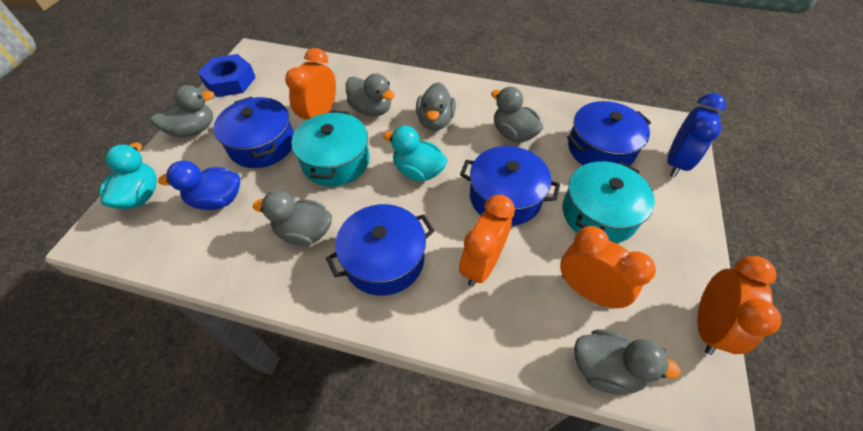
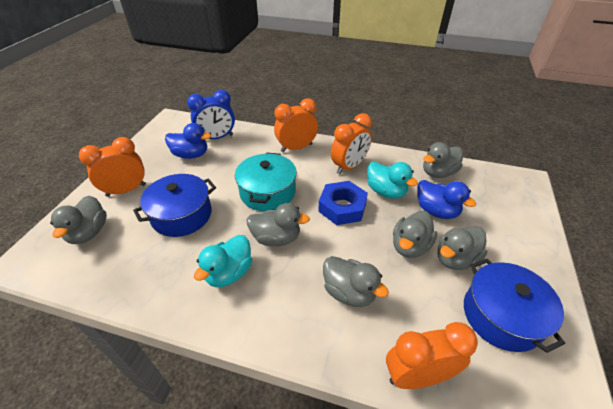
blue duck: 1 -> 2
blue pot: 4 -> 2
turquoise pot: 2 -> 1

